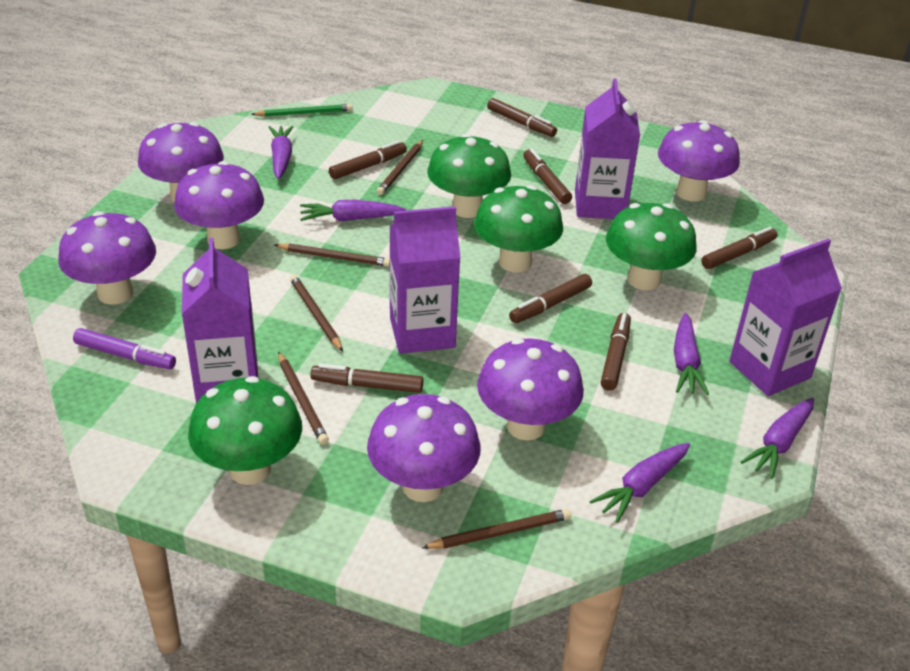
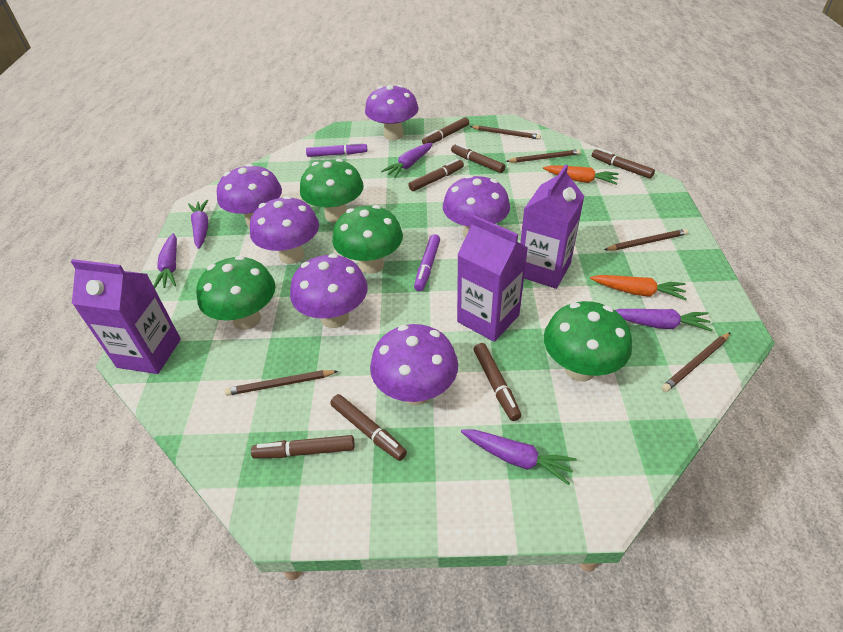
green pencil: 1 -> 0
orange carrot: 0 -> 2
purple carton: 4 -> 3
purple marker: 1 -> 2

